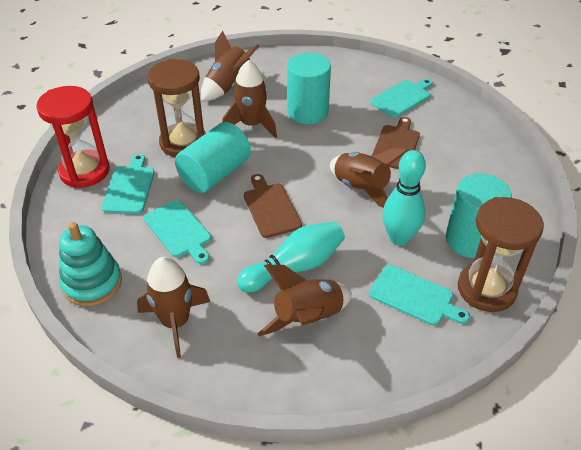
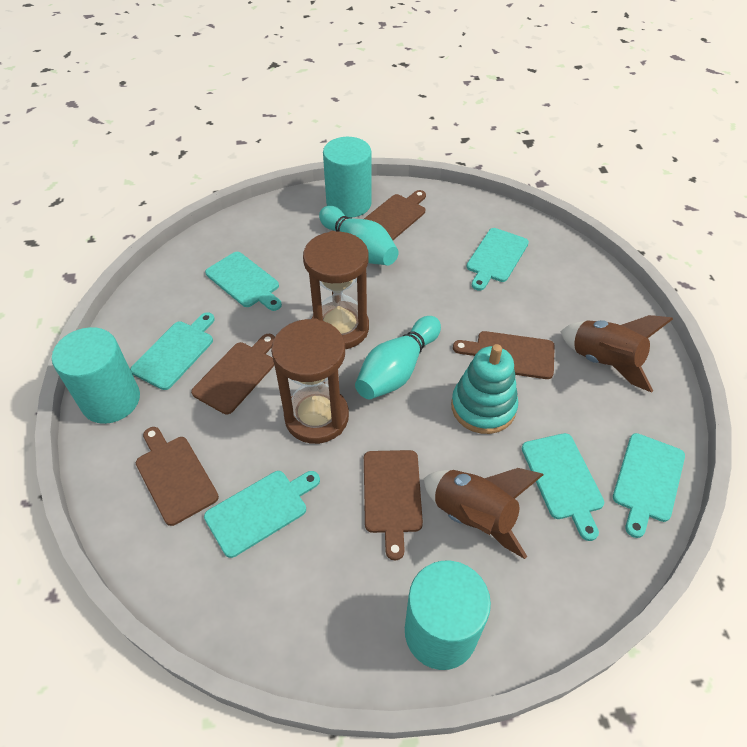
brown cutting board: 2 -> 5
brown rocket: 5 -> 2
red hourglass: 1 -> 0
turquoise cutting board: 4 -> 6

